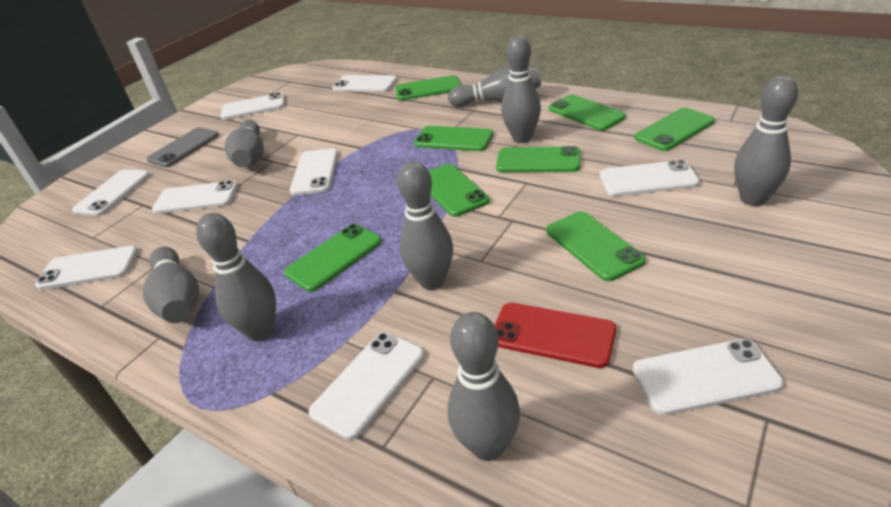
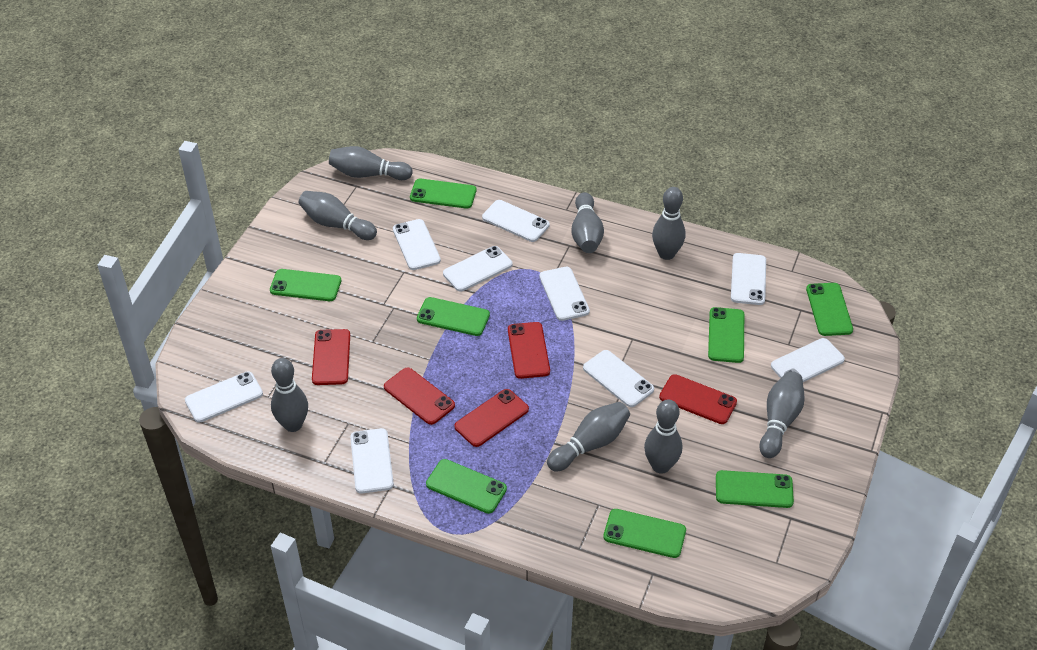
grey phone: 1 -> 0
red phone: 1 -> 5

